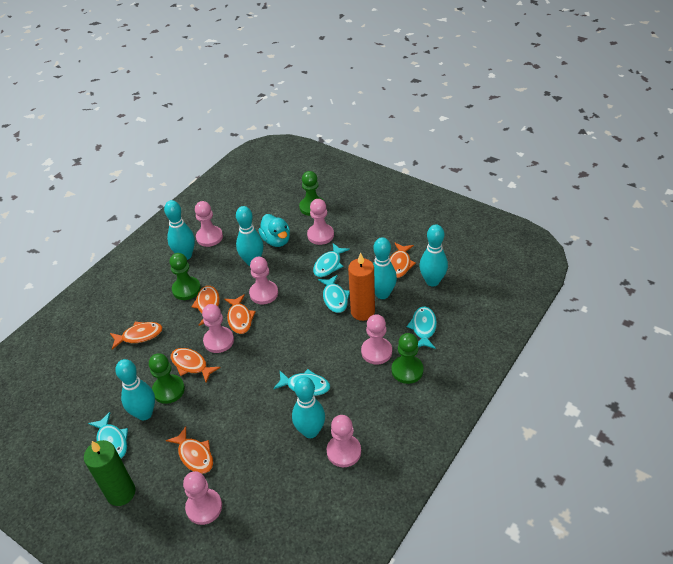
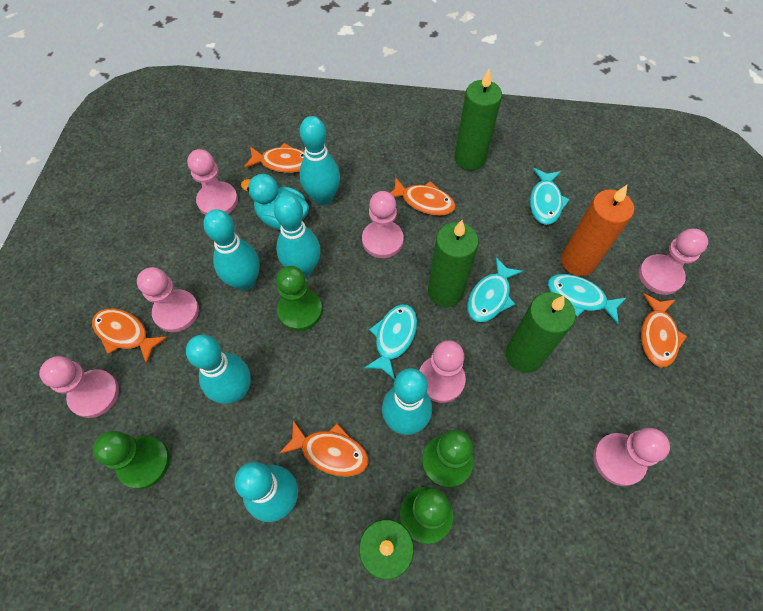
green candle: 1 -> 4
orange fish: 6 -> 5
turquoise fish: 5 -> 4

